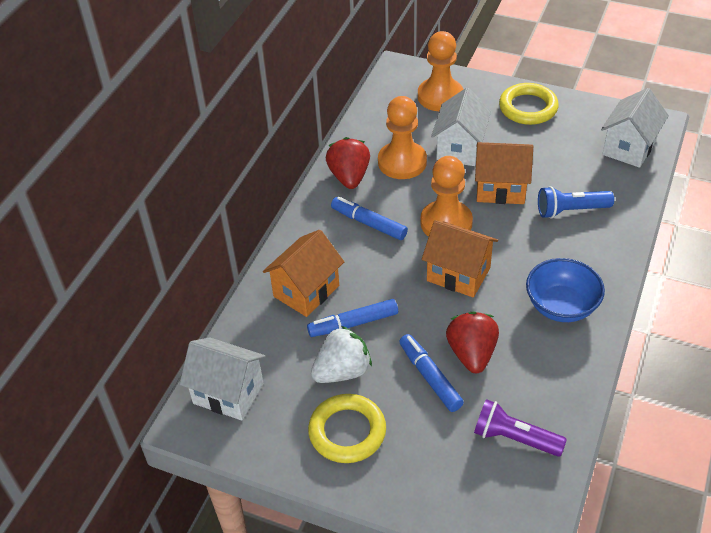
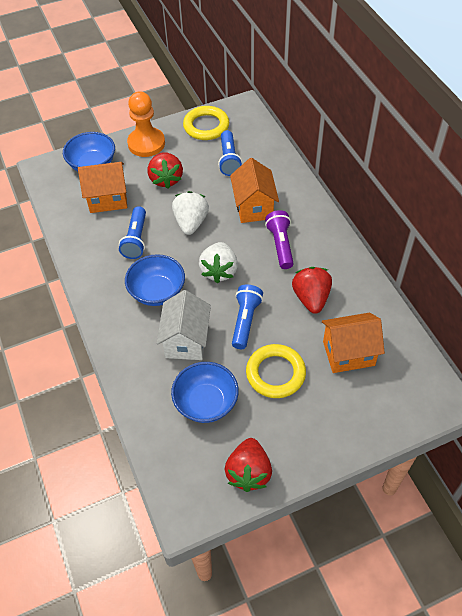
blue bowl: 1 -> 3
blue flashlight: 1 -> 3
blue marker: 3 -> 0
orange pawn: 3 -> 1
red strawberry: 2 -> 3
white house: 3 -> 1
white strawberry: 1 -> 2

